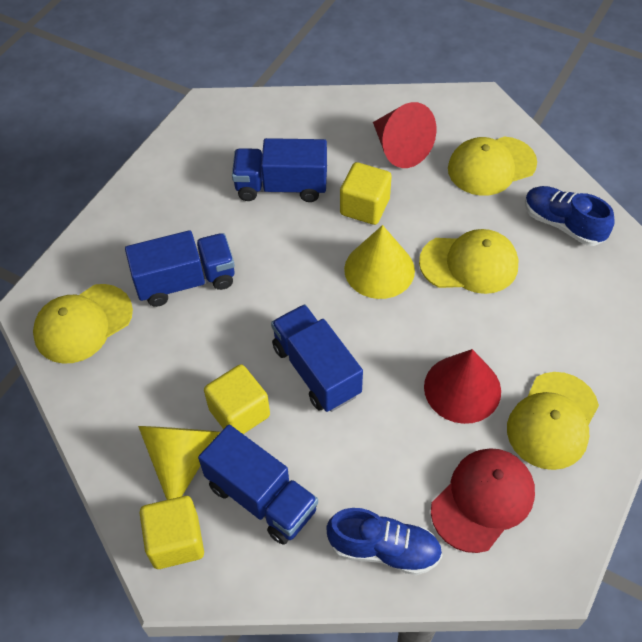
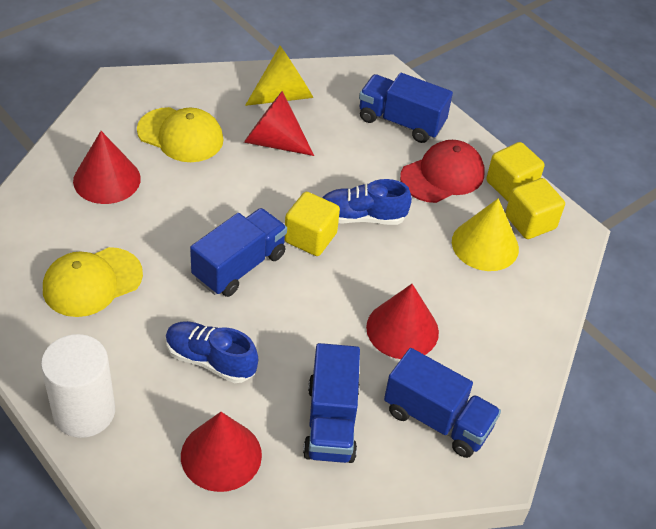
red cone: 2 -> 4
white cylinder: 0 -> 1
yellow cap: 4 -> 2

